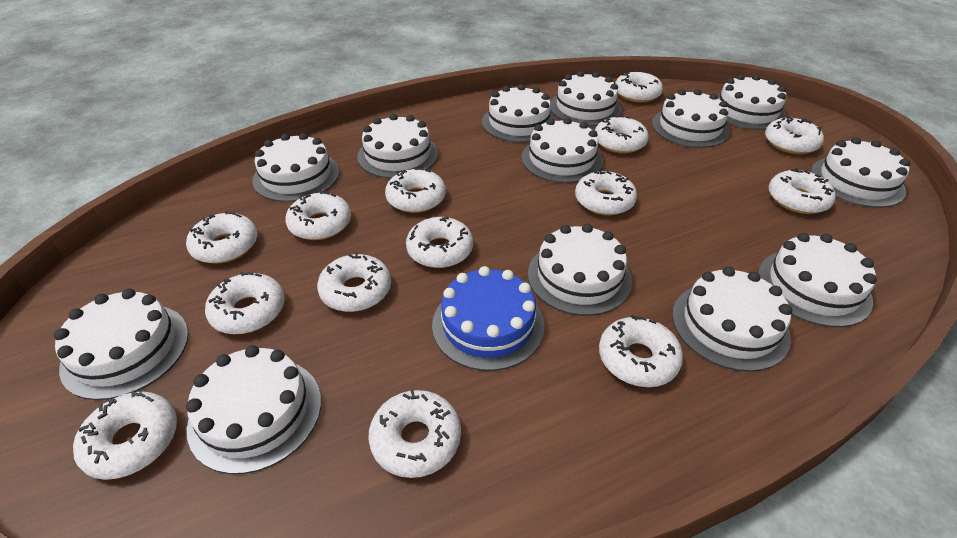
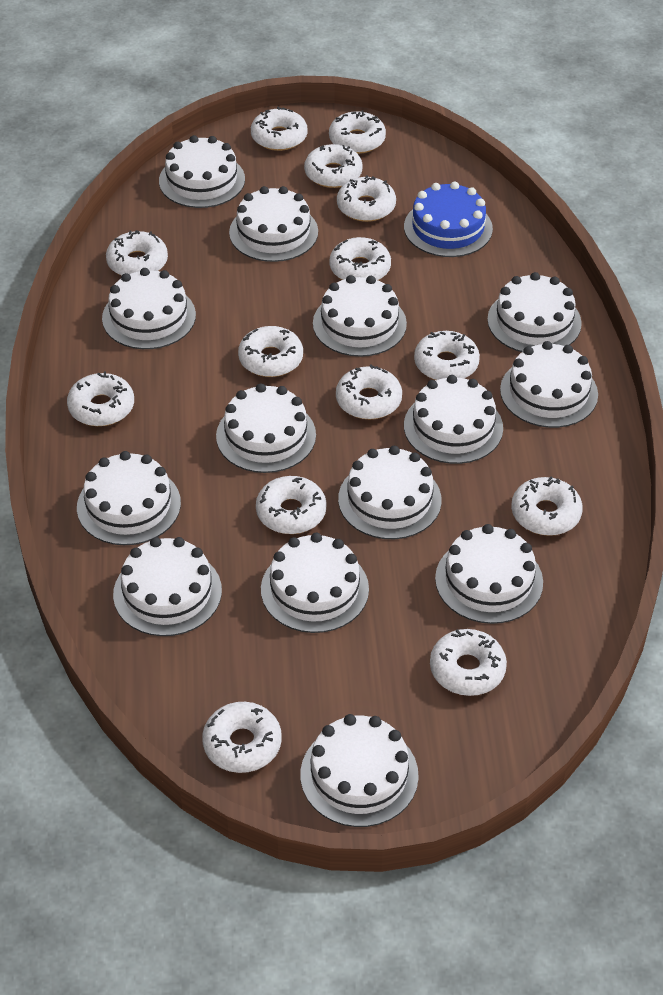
white cake: 13 -> 14

